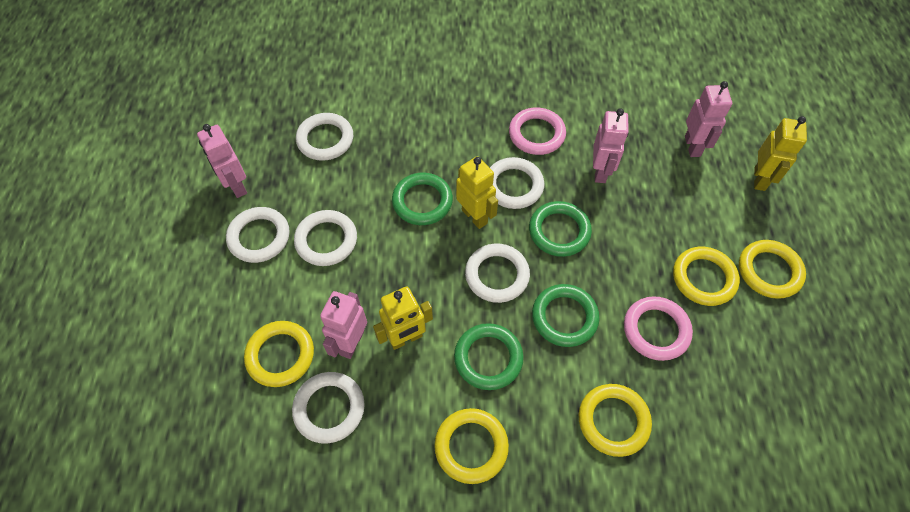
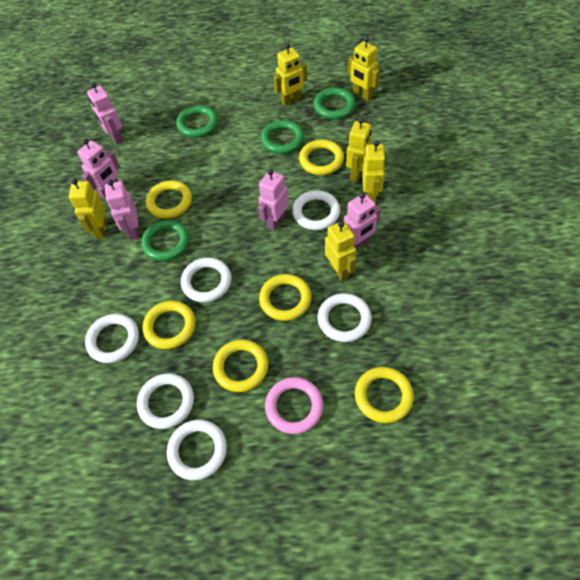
pink ring: 2 -> 1
pink robot: 4 -> 5
yellow ring: 5 -> 6
yellow robot: 3 -> 6

